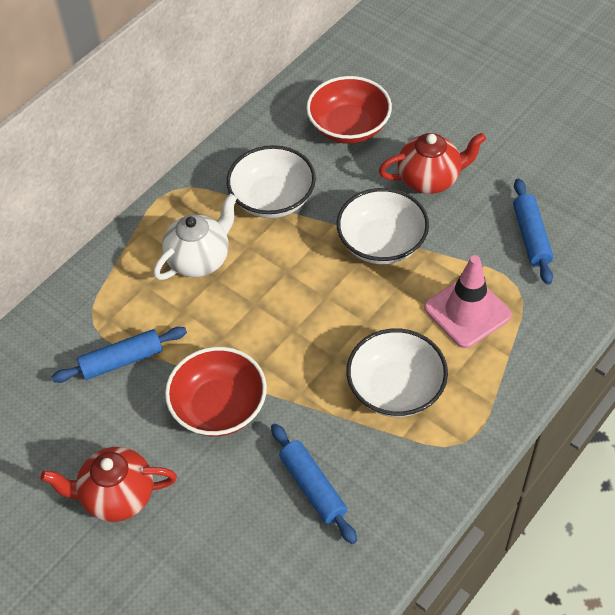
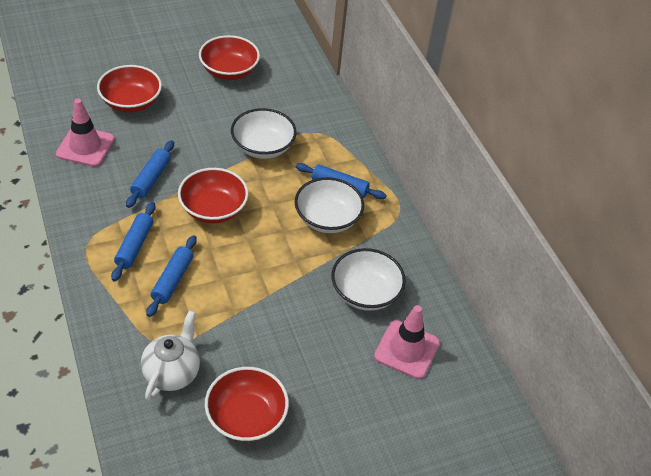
blue rolling pin: 3 -> 4
pink traffic cone: 1 -> 2
red bowl: 2 -> 4
red teapot: 2 -> 0

